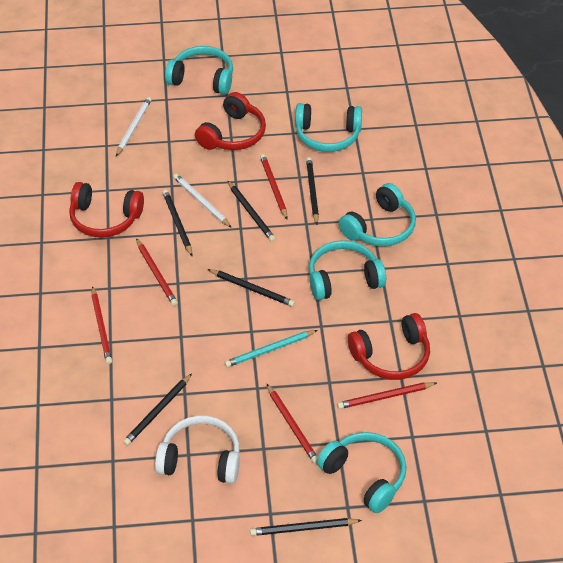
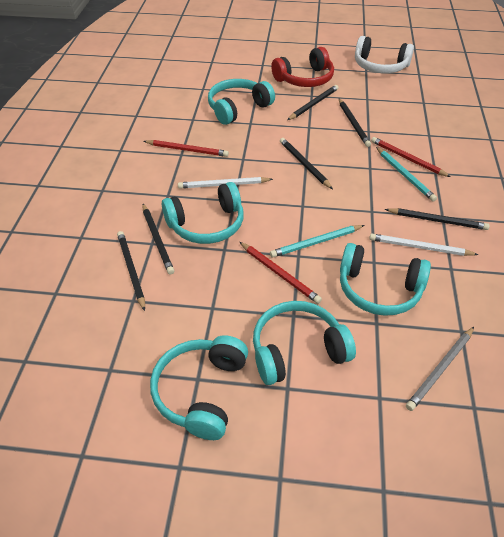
grey pencil: 0 -> 1
red headphones: 3 -> 1
red pencil: 5 -> 3
turquoise pencil: 1 -> 2

